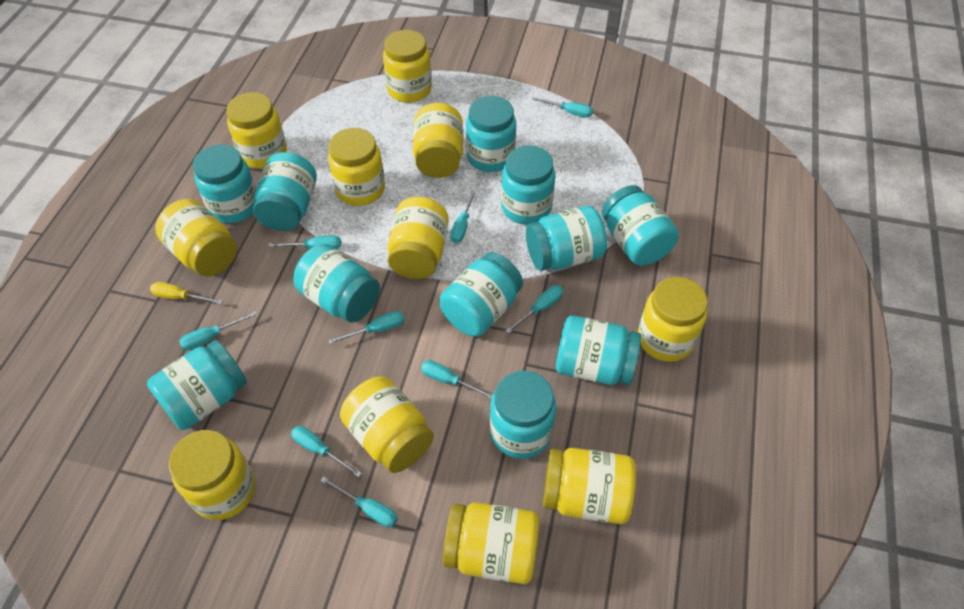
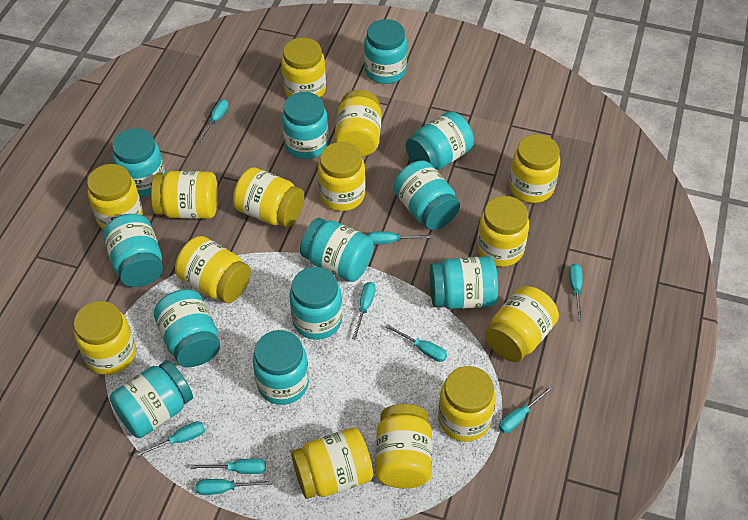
turquoise jar: 11 -> 12
yellow jar: 11 -> 14
yellow screwdriver: 1 -> 0

